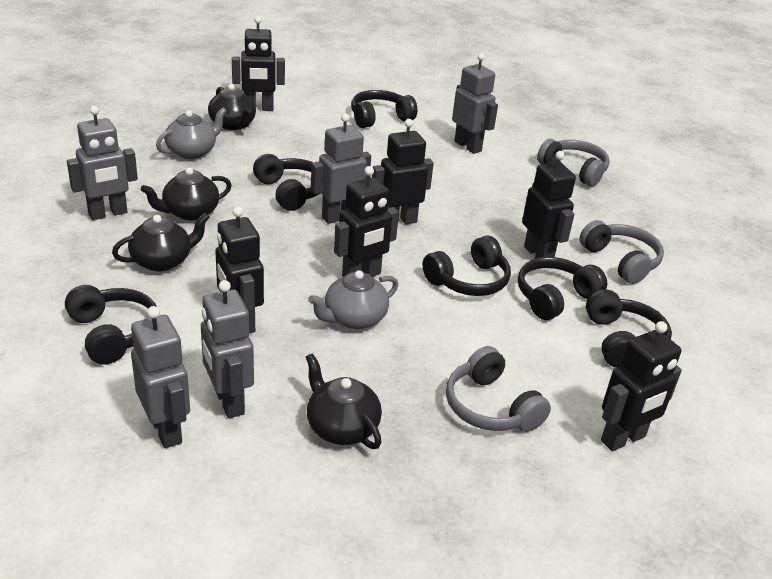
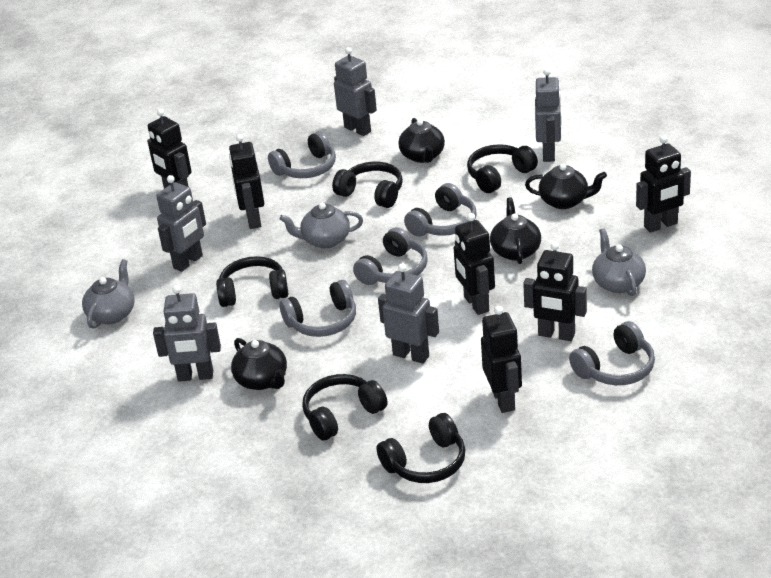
black headphones: 6 -> 5
grey headphones: 3 -> 5
grey teapot: 2 -> 3

